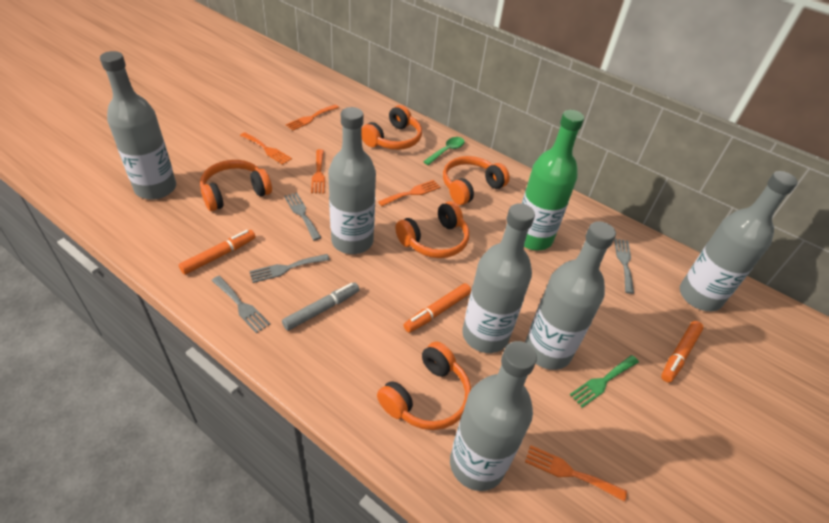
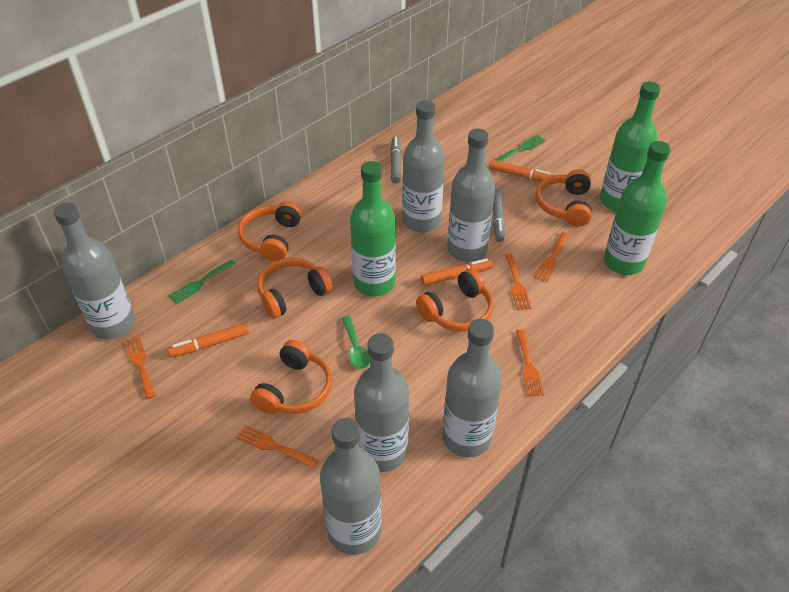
green bottle: 1 -> 3
green fork: 1 -> 2
grey fork: 4 -> 0
grey marker: 1 -> 2

